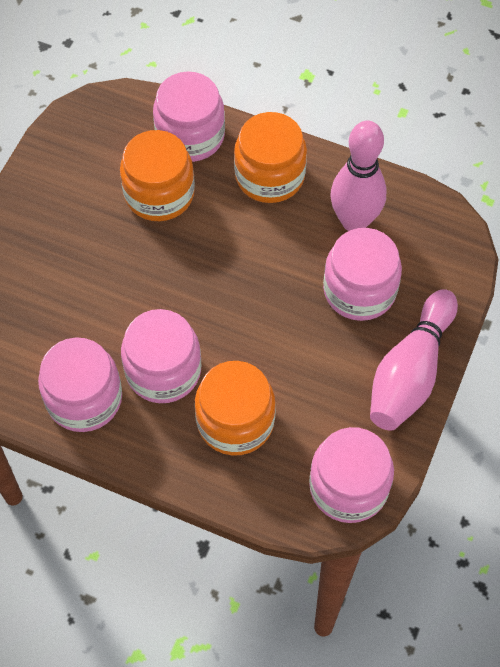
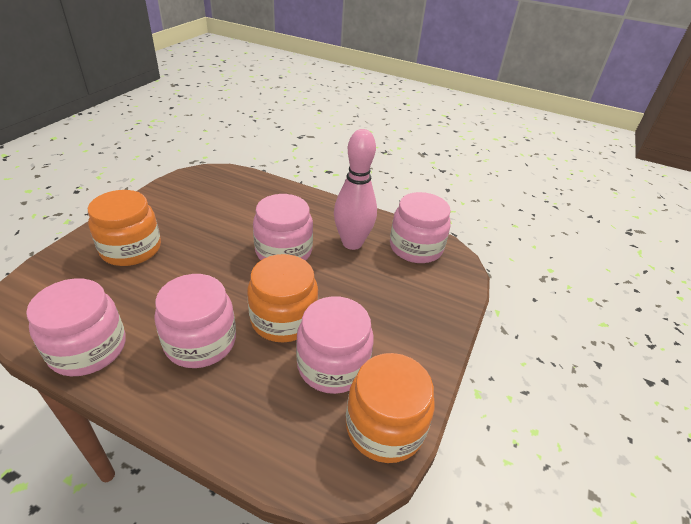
pink bowling pin: 2 -> 1

